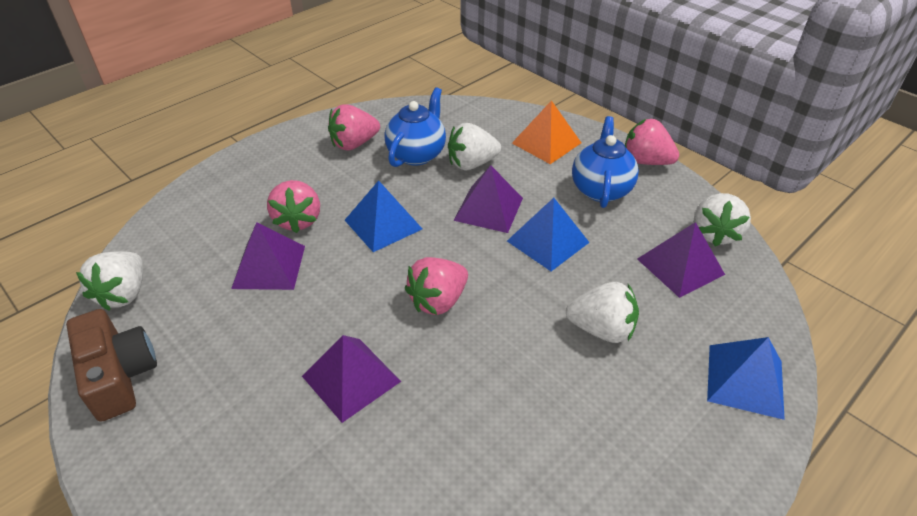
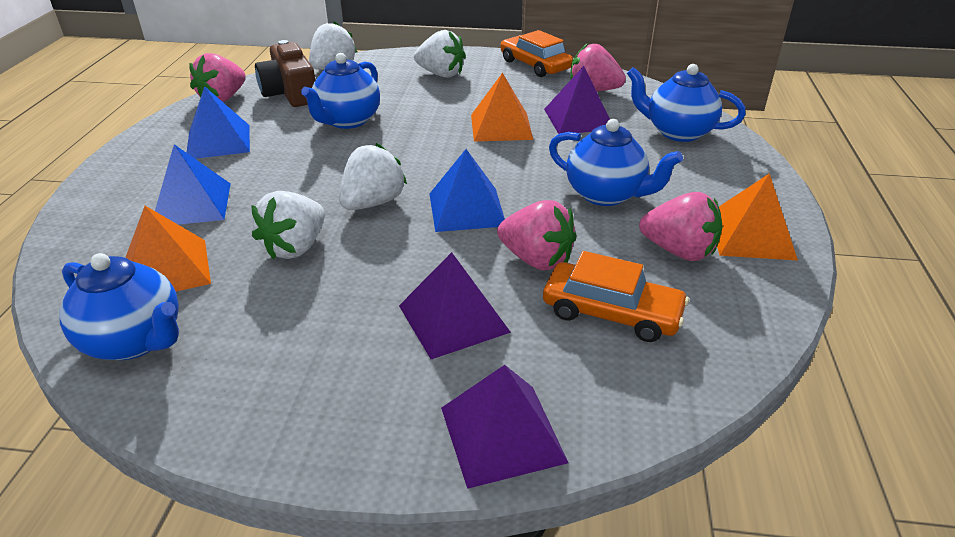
blue teapot: 2 -> 4
orange car: 0 -> 2
orange pyramid: 1 -> 3
purple pyramid: 4 -> 3

